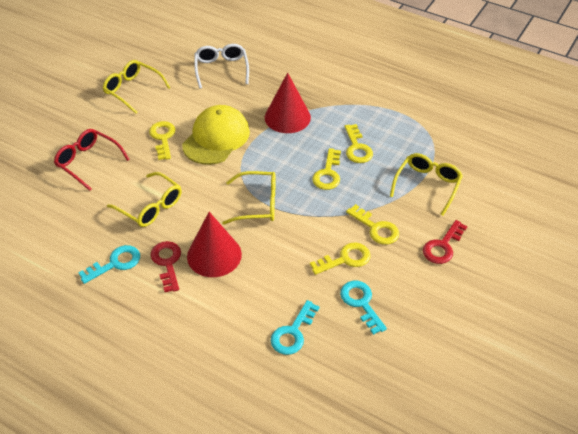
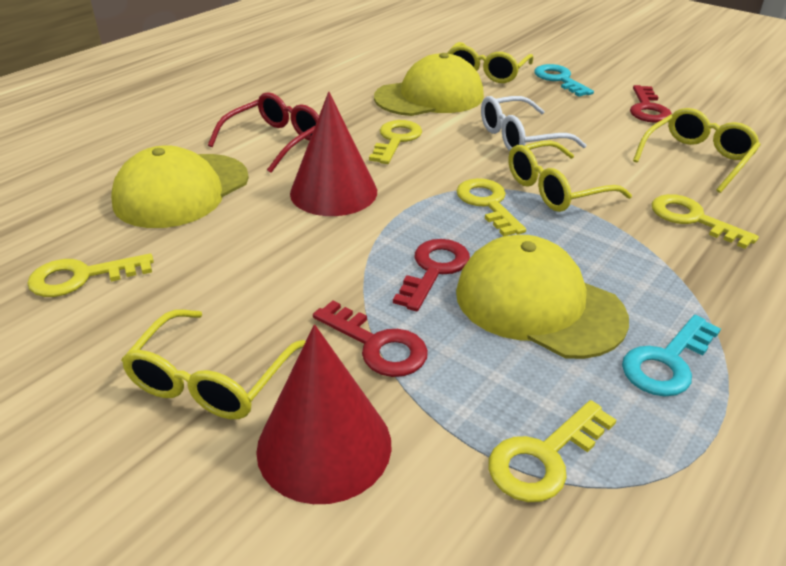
red key: 2 -> 3
turquoise key: 3 -> 2
yellow cap: 1 -> 3

